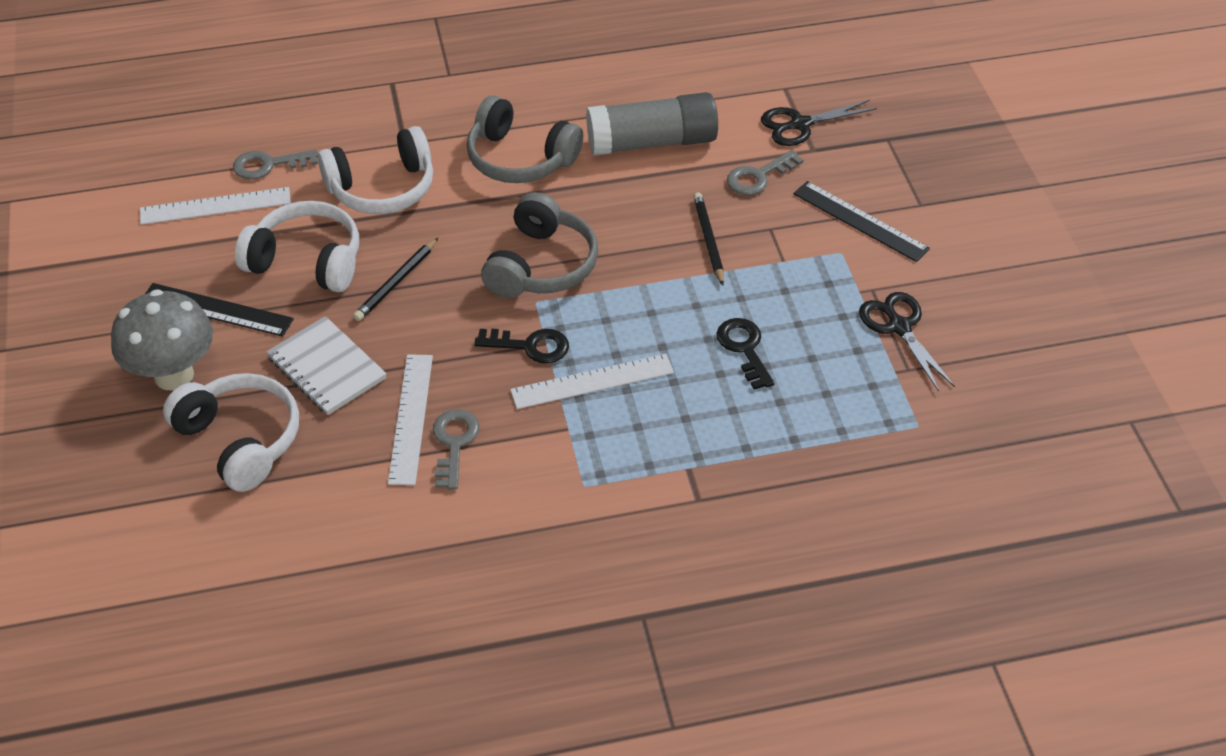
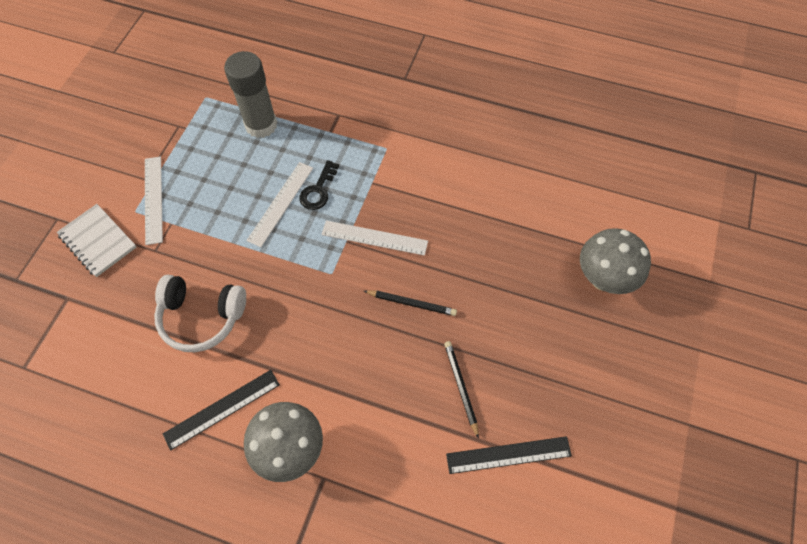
black key: 2 -> 1
black scissors: 2 -> 0
grey headphones: 2 -> 0
grey key: 3 -> 0
grey mushroom: 1 -> 2
white headphones: 3 -> 1

